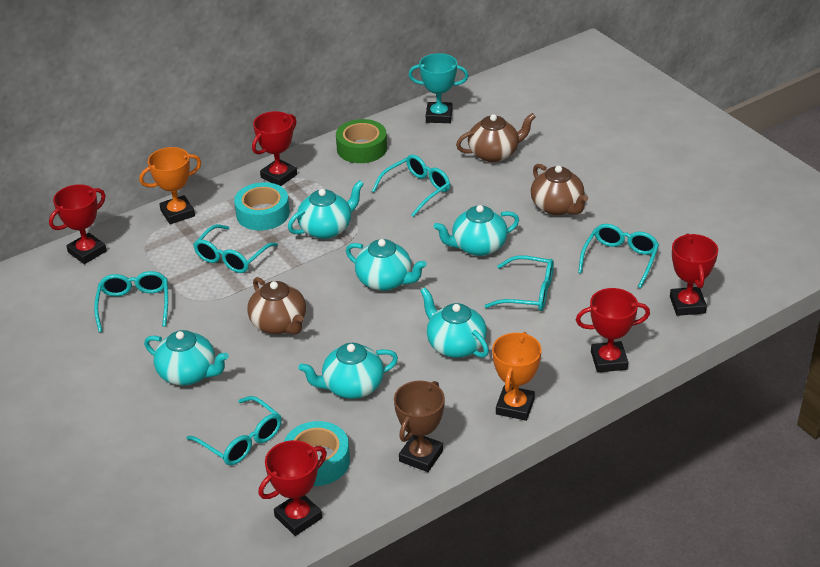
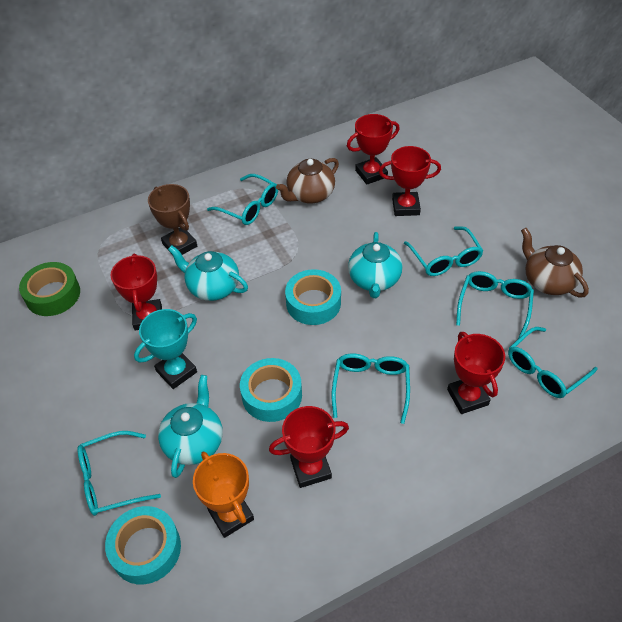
brown teapot: 3 -> 2
orange trophy: 2 -> 1
turquoise tape: 2 -> 3
turquoise teapot: 6 -> 3

